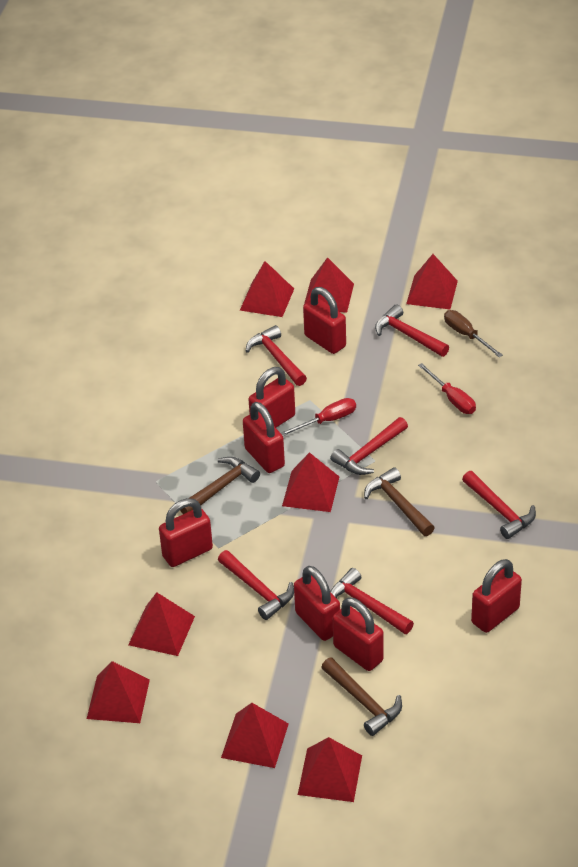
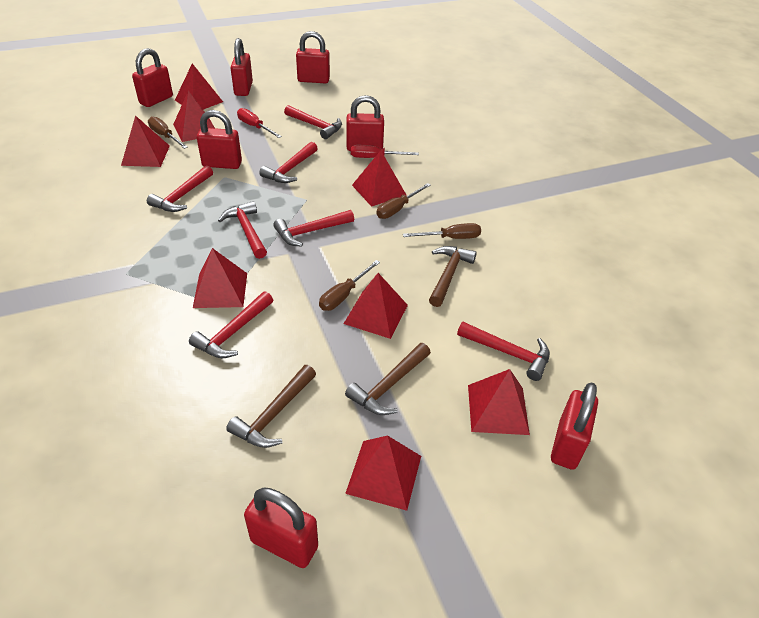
brown screwdriver: 1 -> 4
red hammer: 6 -> 7

